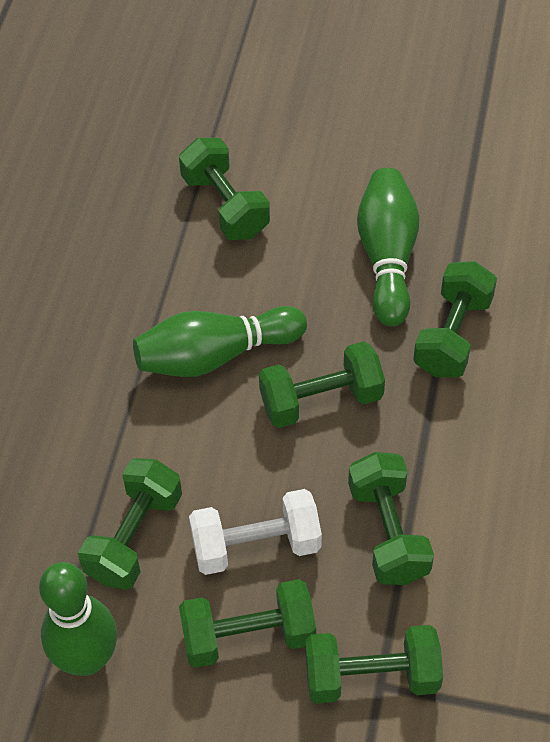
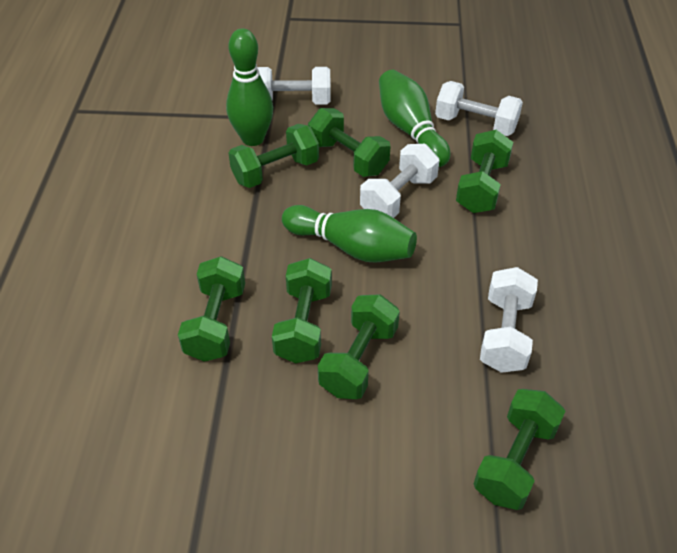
white dumbbell: 1 -> 4

